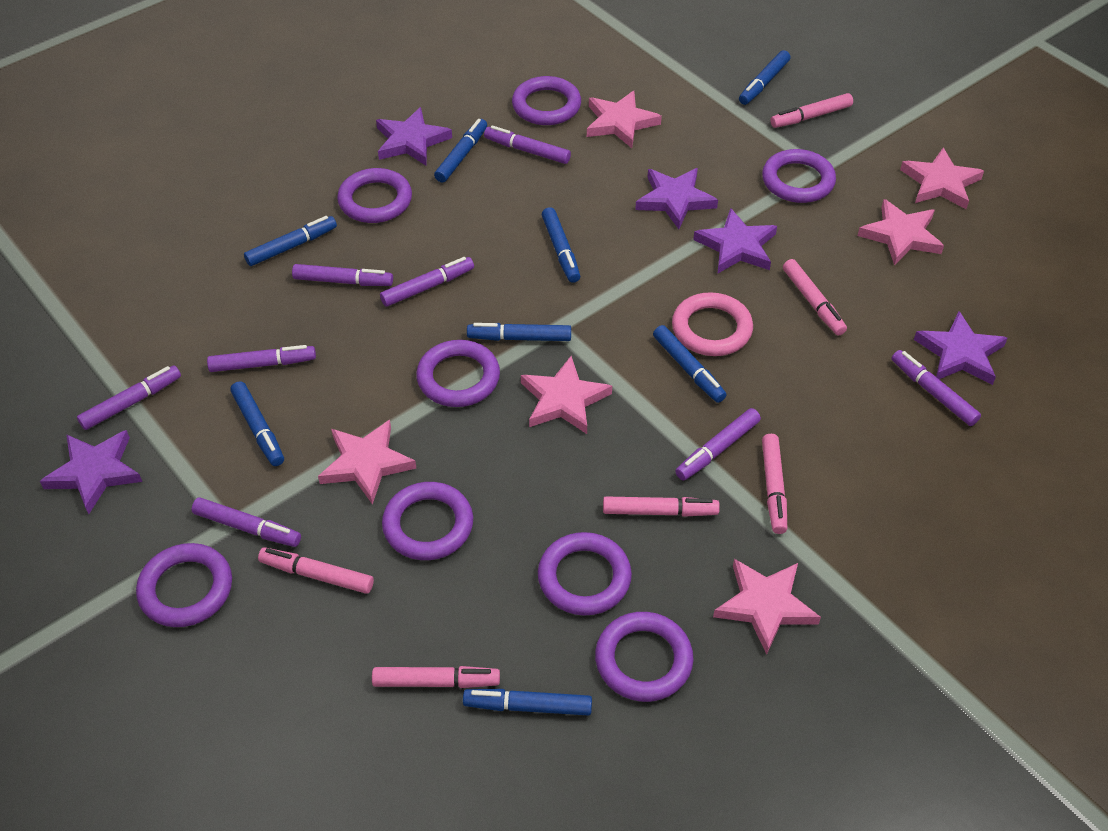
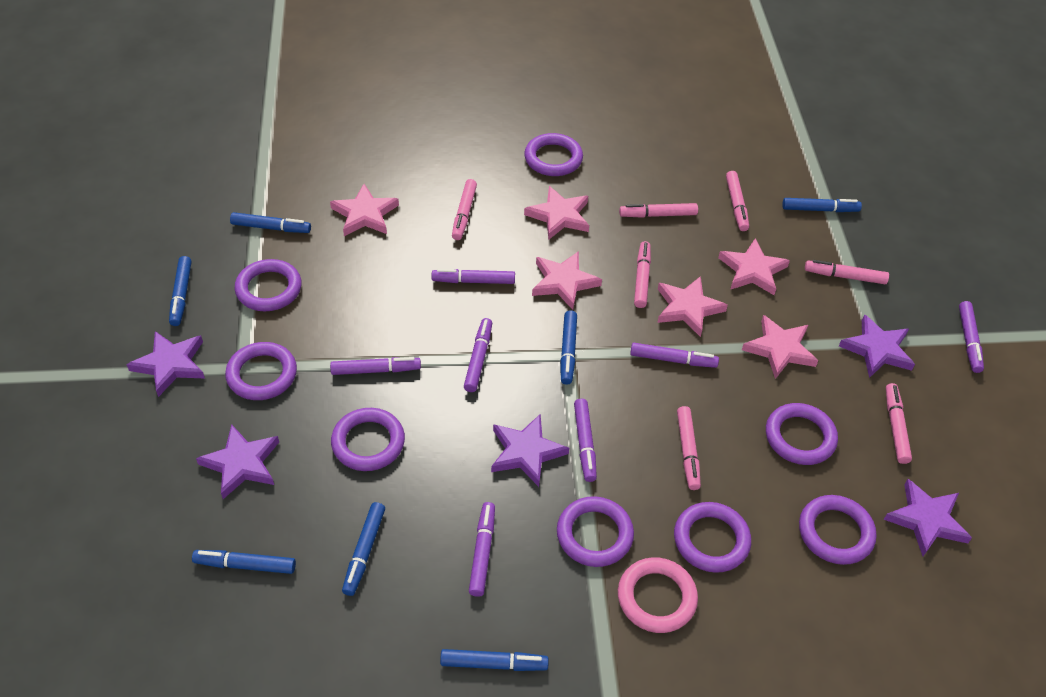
blue marker: 8 -> 7
pink marker: 6 -> 7
purple marker: 8 -> 7

